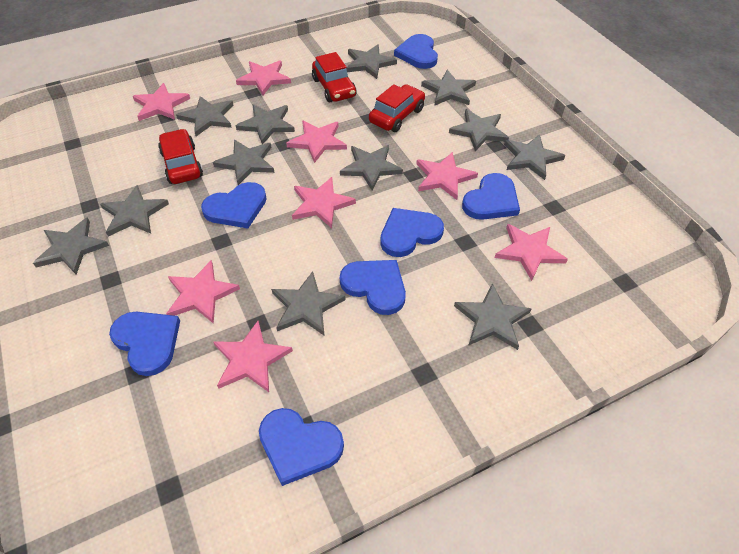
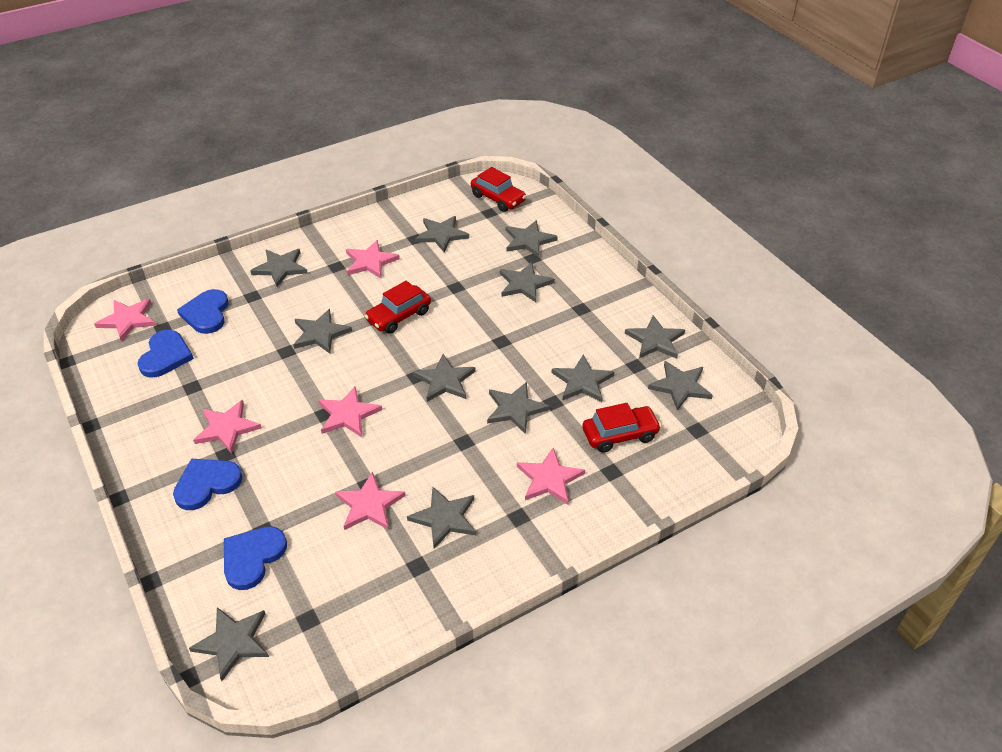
blue heart: 7 -> 4
pink star: 8 -> 6

